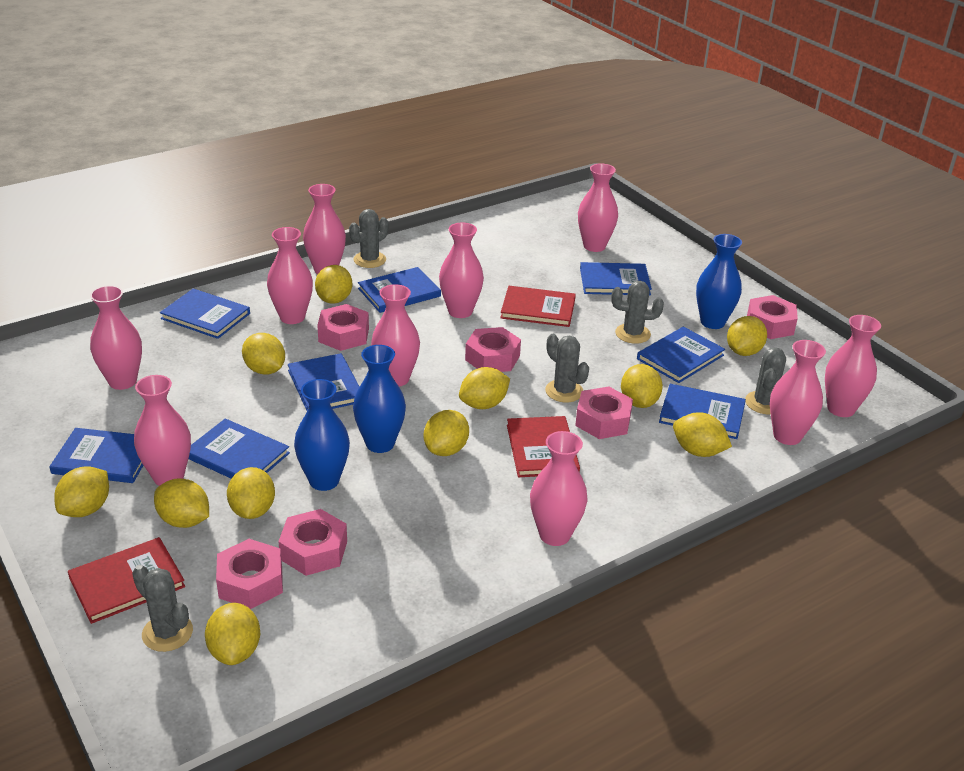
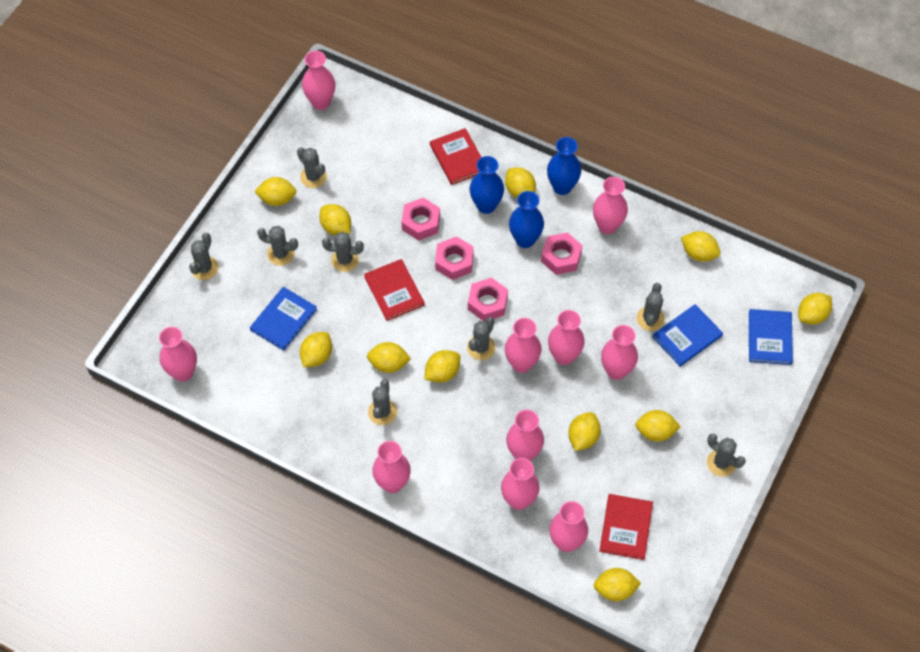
blue book: 8 -> 3
grey cactus: 5 -> 8
pink nut: 6 -> 4

